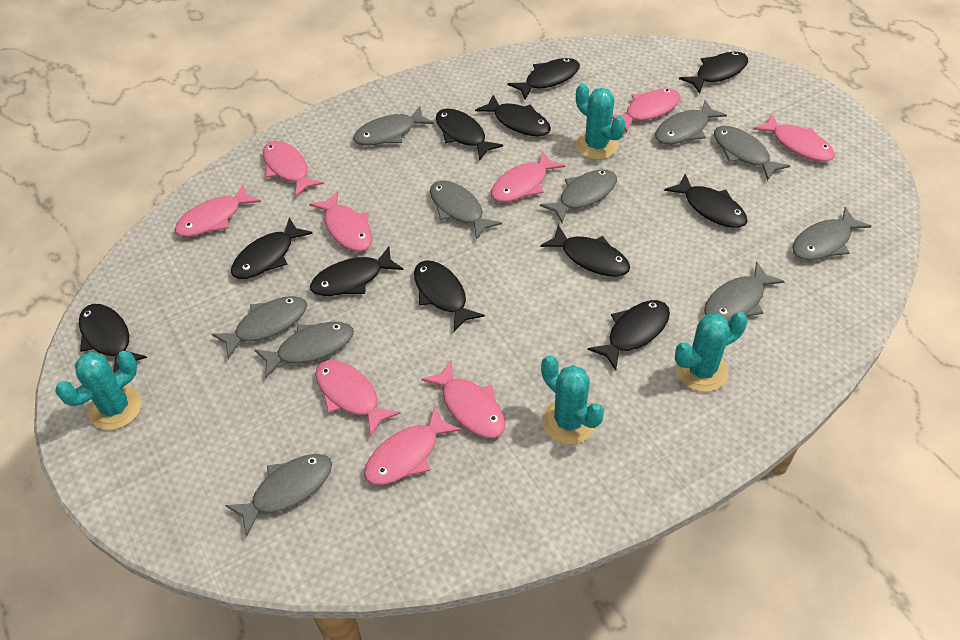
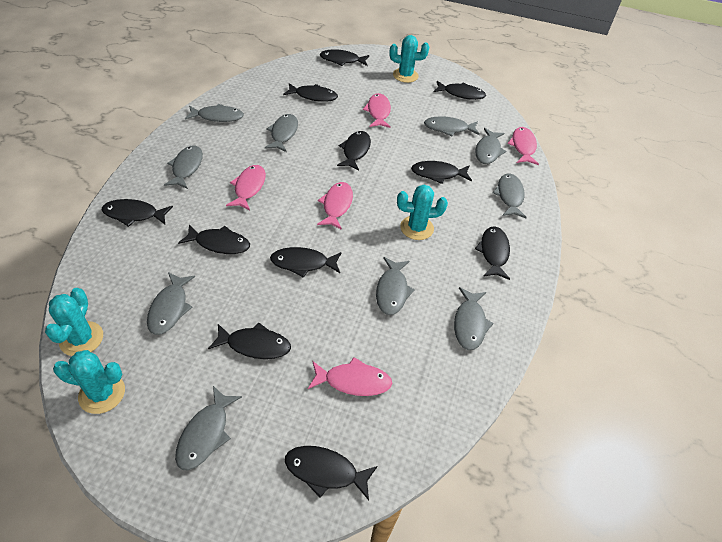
pink fish: 9 -> 5

